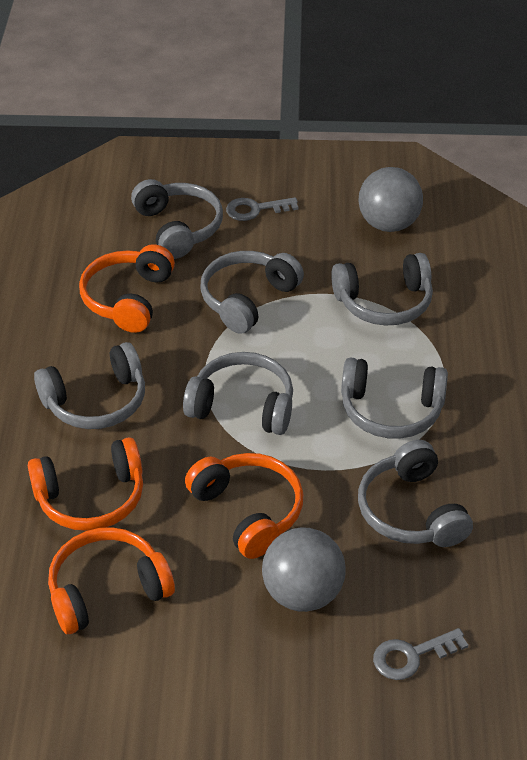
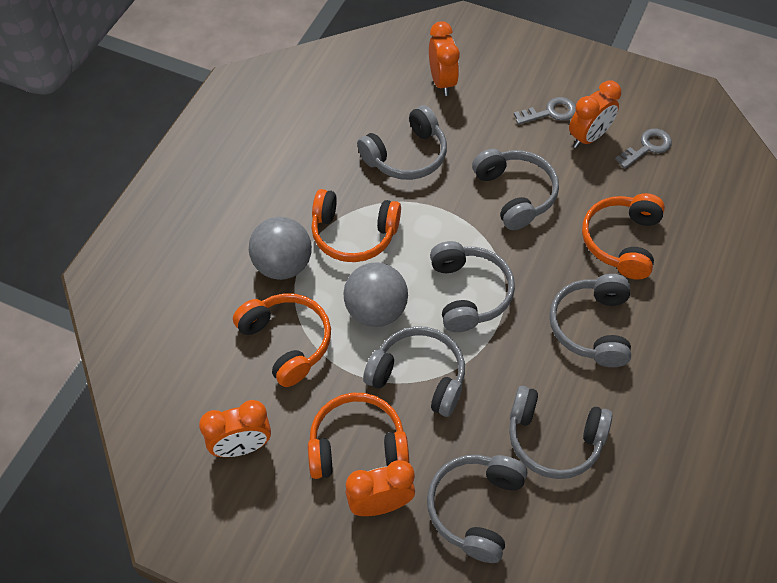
orange clock: 0 -> 4

